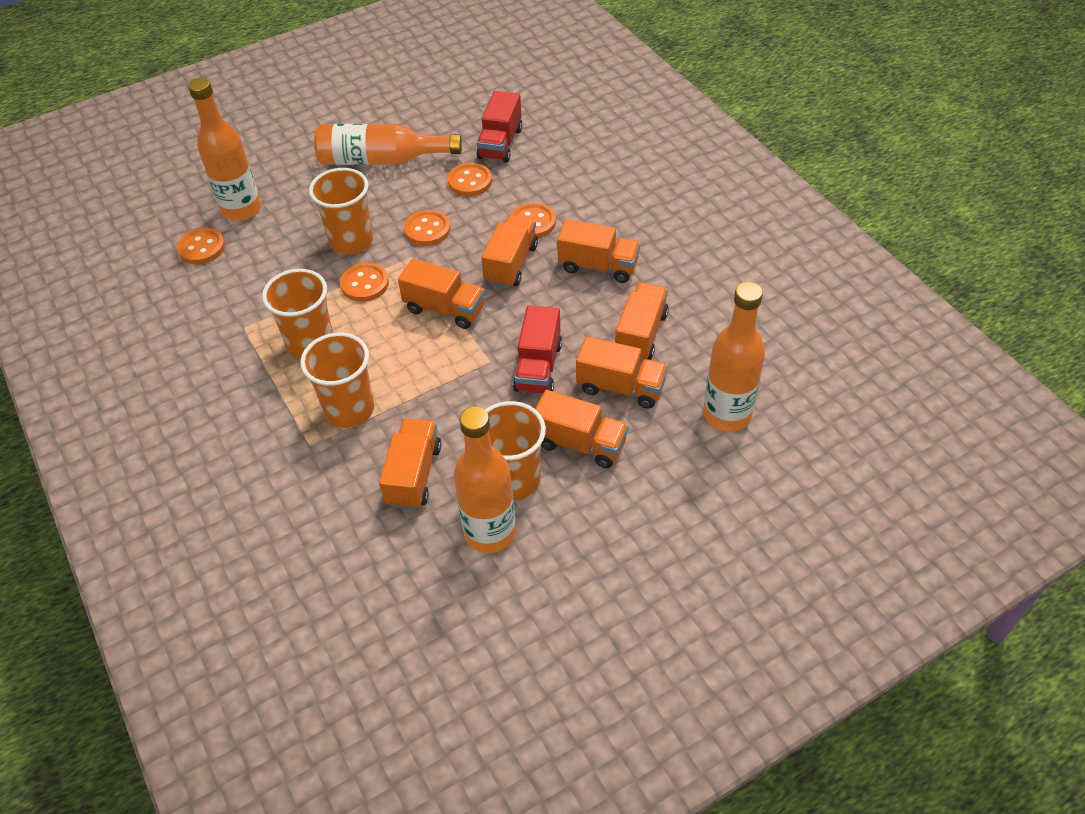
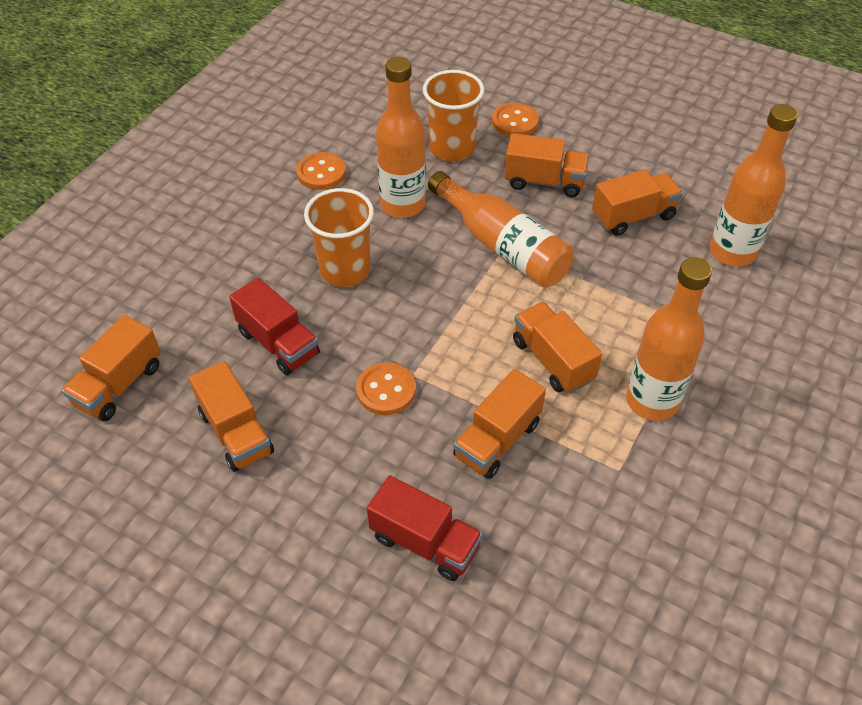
orange button: 5 -> 3
orange cup: 4 -> 2
orange truck: 7 -> 6

